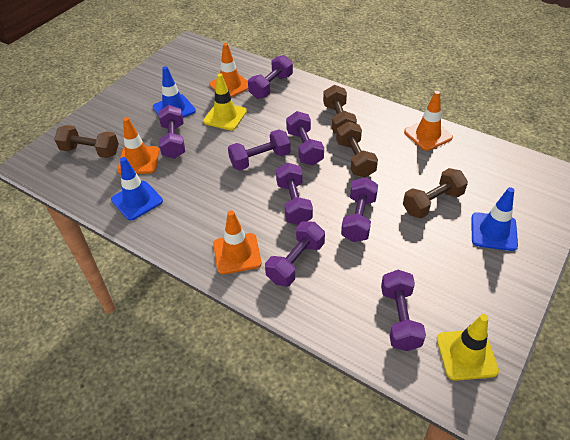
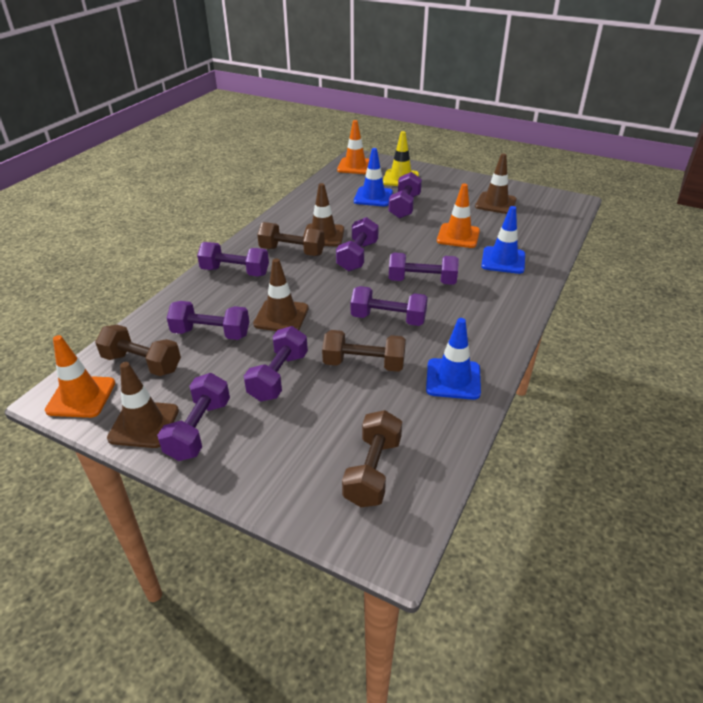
brown traffic cone: 0 -> 4
orange traffic cone: 4 -> 3
yellow traffic cone: 2 -> 1

